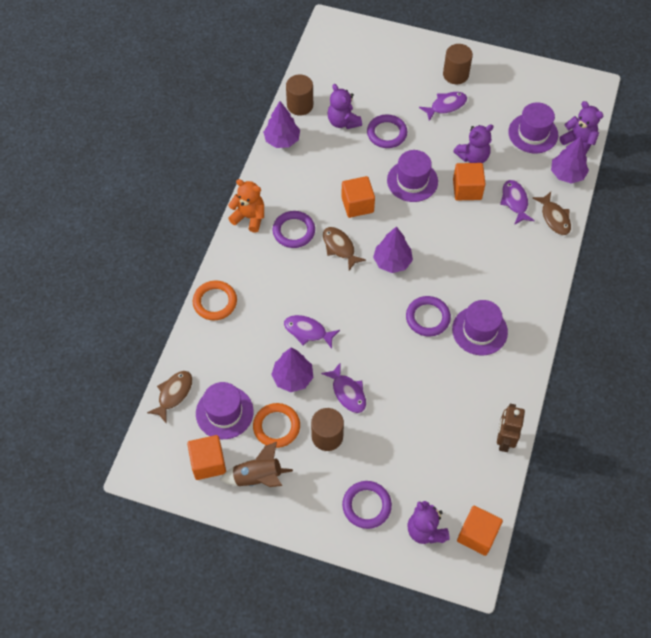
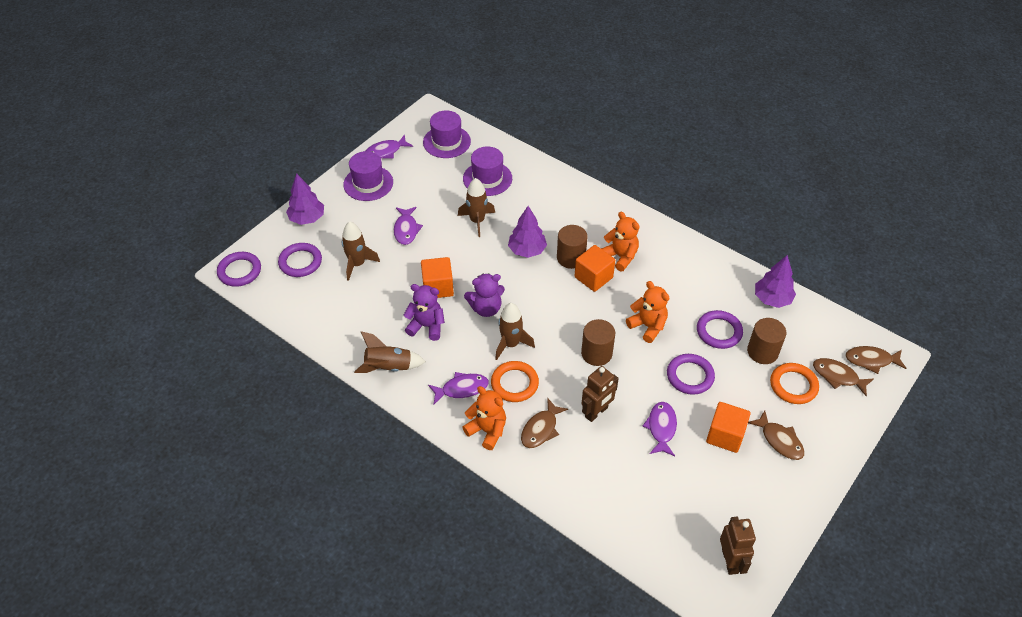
brown fish: 3 -> 4
brown robot: 1 -> 2
brown rocket: 1 -> 4
orange cube: 4 -> 3
orange teddy bear: 1 -> 3
purple hat: 4 -> 3
purple teddy bear: 4 -> 2
purple tree: 4 -> 3

